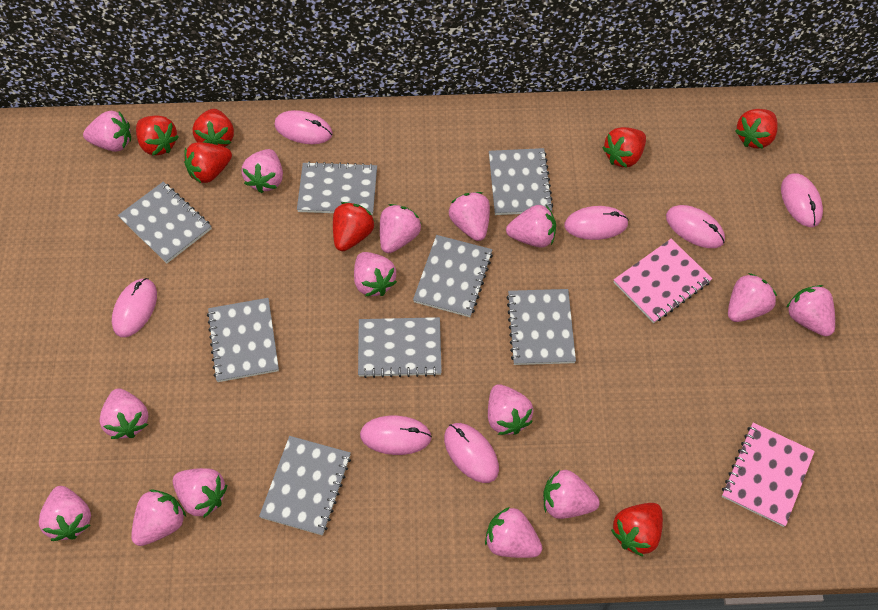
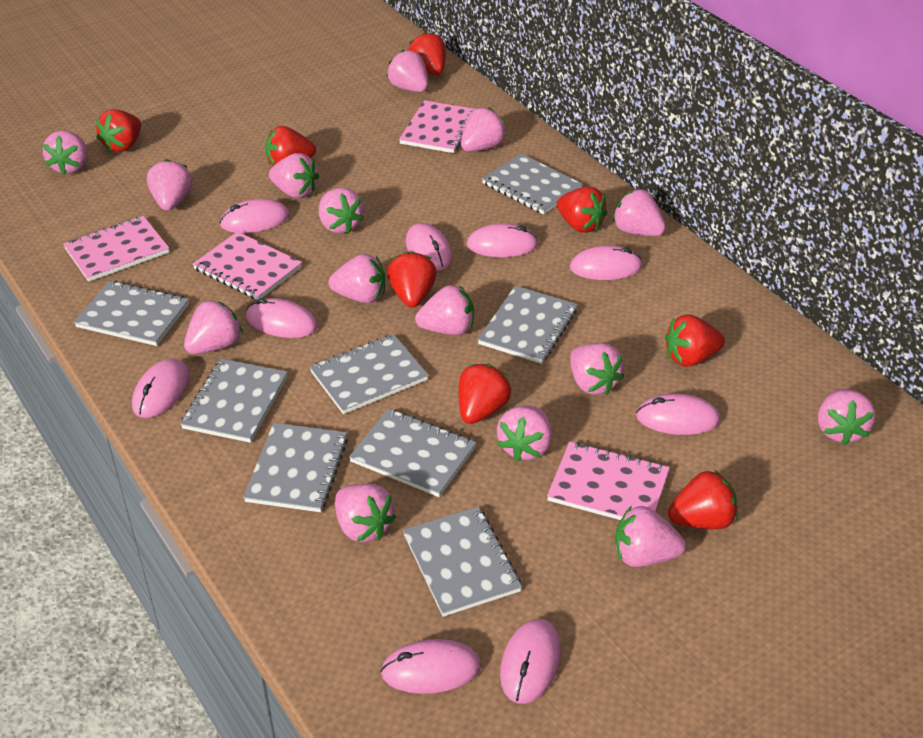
pink mouse: 7 -> 9
pink notebook: 2 -> 4
red strawberry: 7 -> 8

